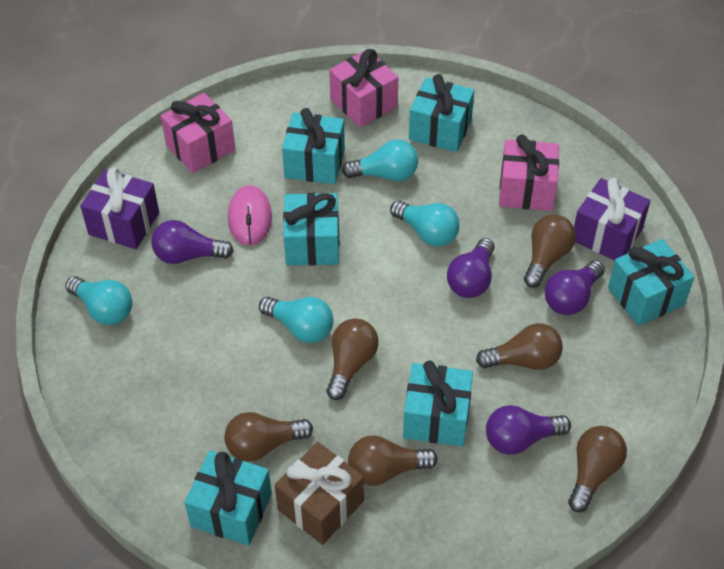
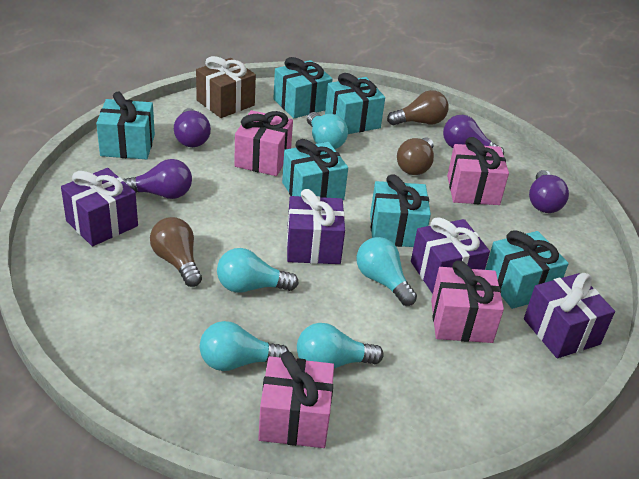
brown light bulb: 6 -> 3
pink gift: 3 -> 4
pink mouse: 1 -> 0
purple gift: 2 -> 4
turquoise light bulb: 4 -> 5

